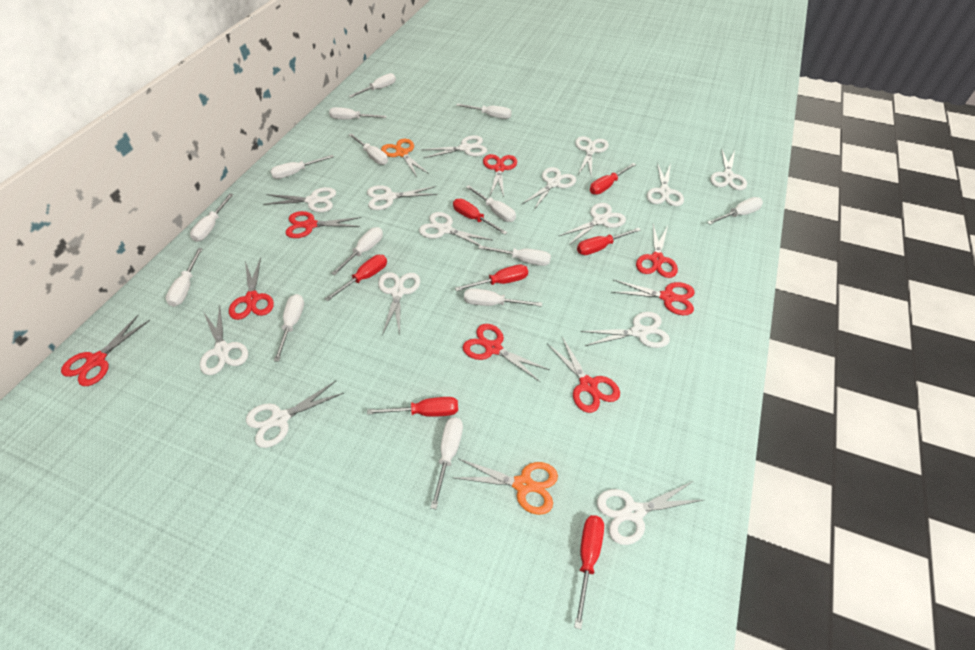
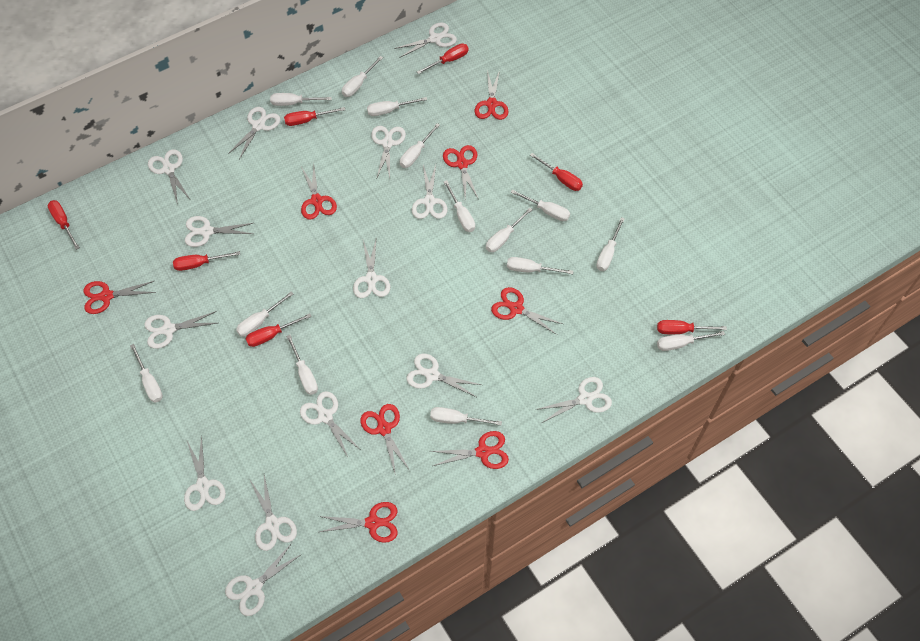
orange scissors: 2 -> 0

